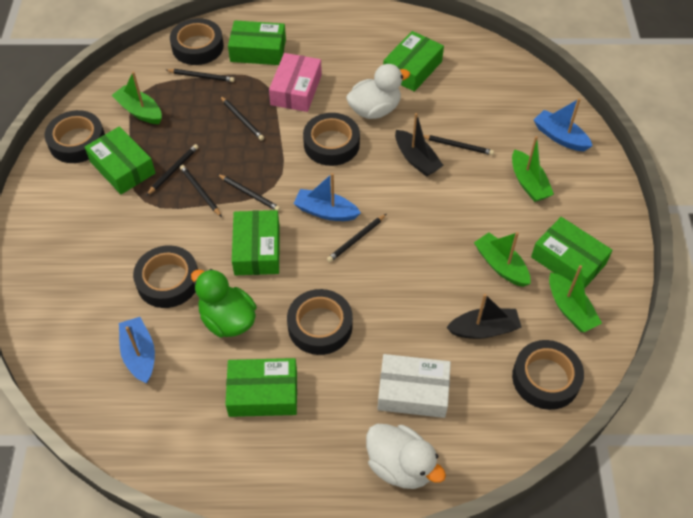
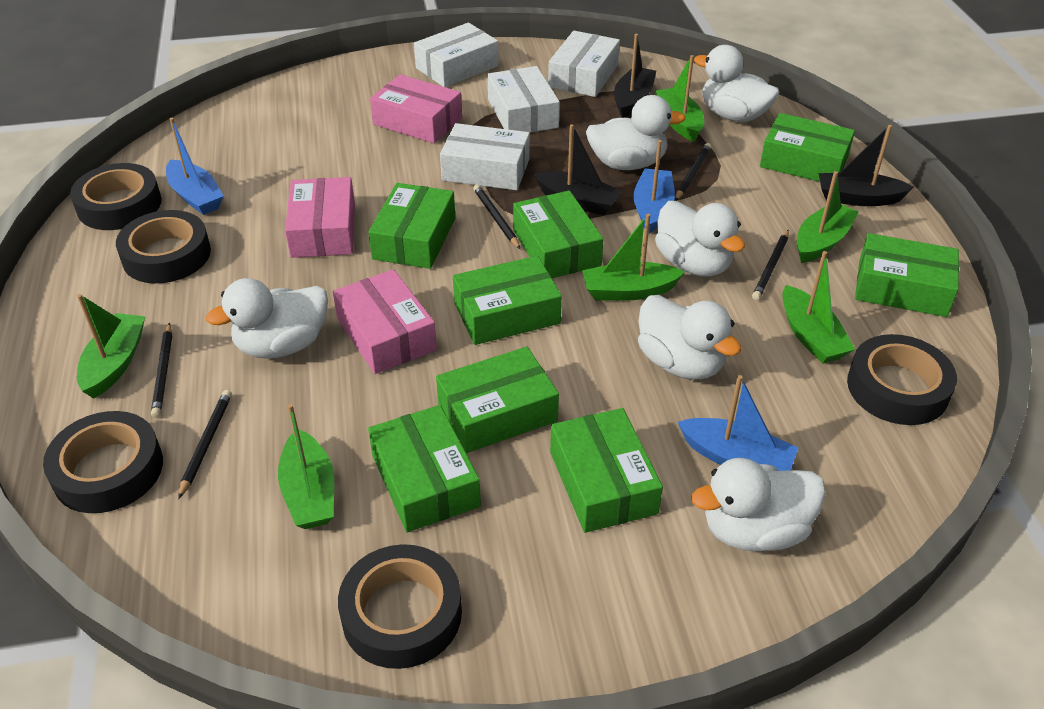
black boat: 2 -> 3
black pencil: 7 -> 5
black tape: 6 -> 5
green boat: 4 -> 6
green box: 6 -> 8
green duck: 1 -> 0
pink box: 1 -> 3
white box: 1 -> 4
white duck: 2 -> 6

